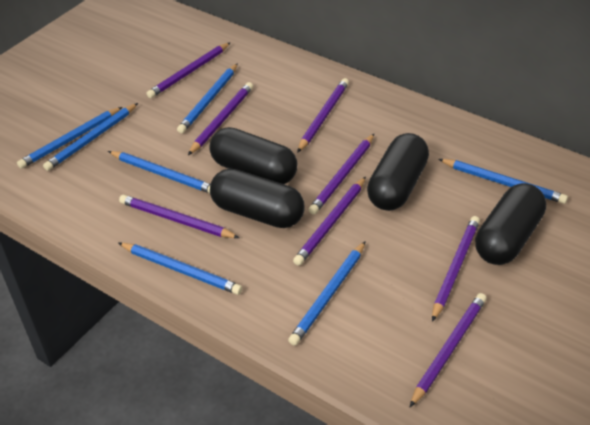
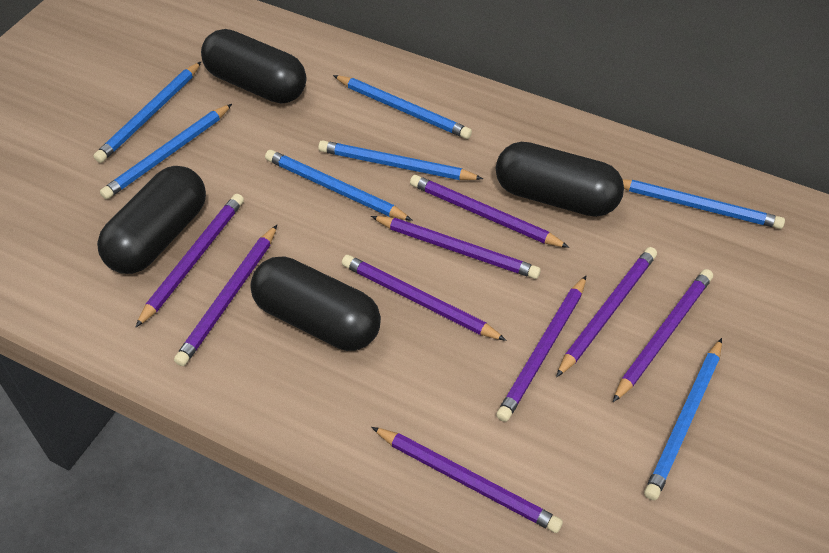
purple pencil: 8 -> 9

